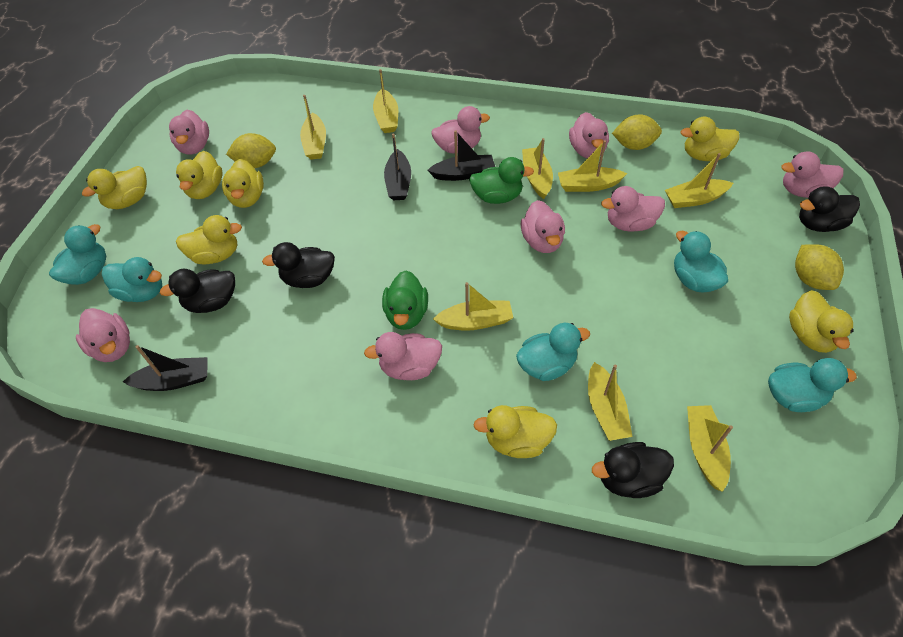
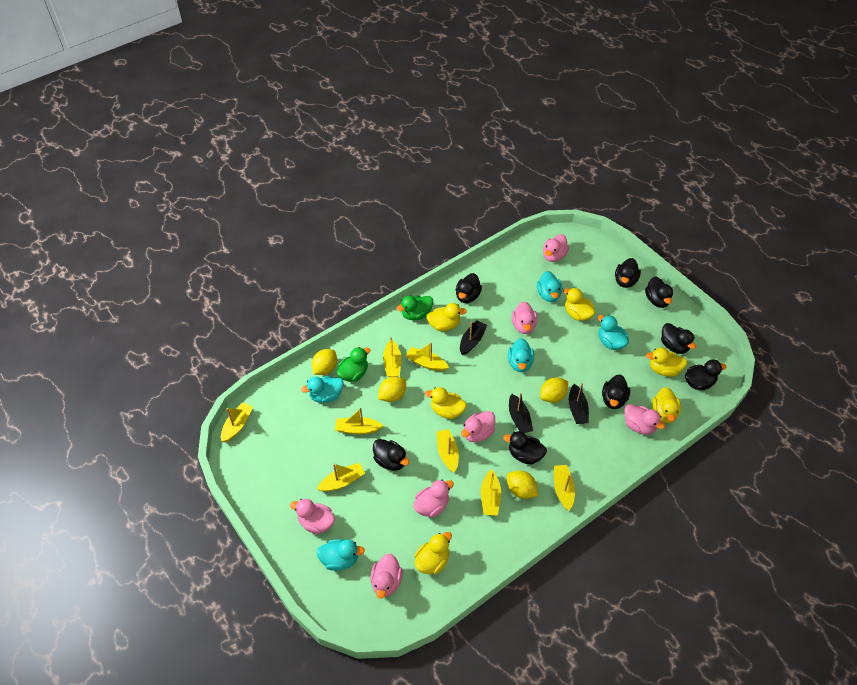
black duck: 4 -> 8
pink duck: 8 -> 7
yellow duck: 7 -> 6
yellow lemon: 3 -> 4

